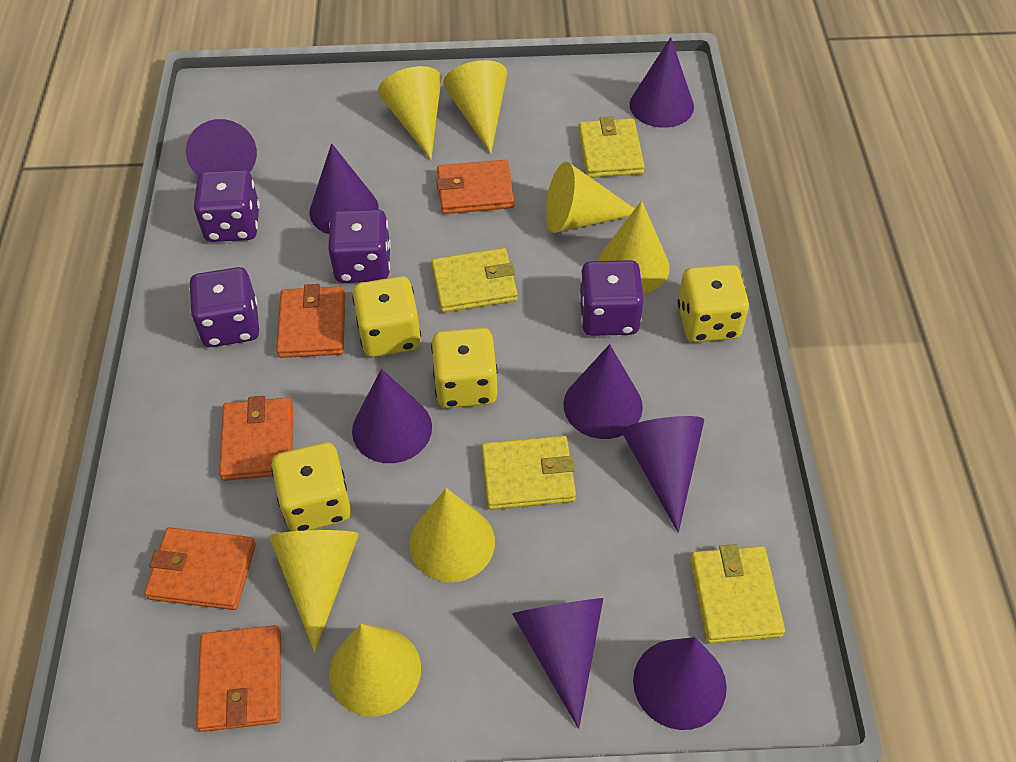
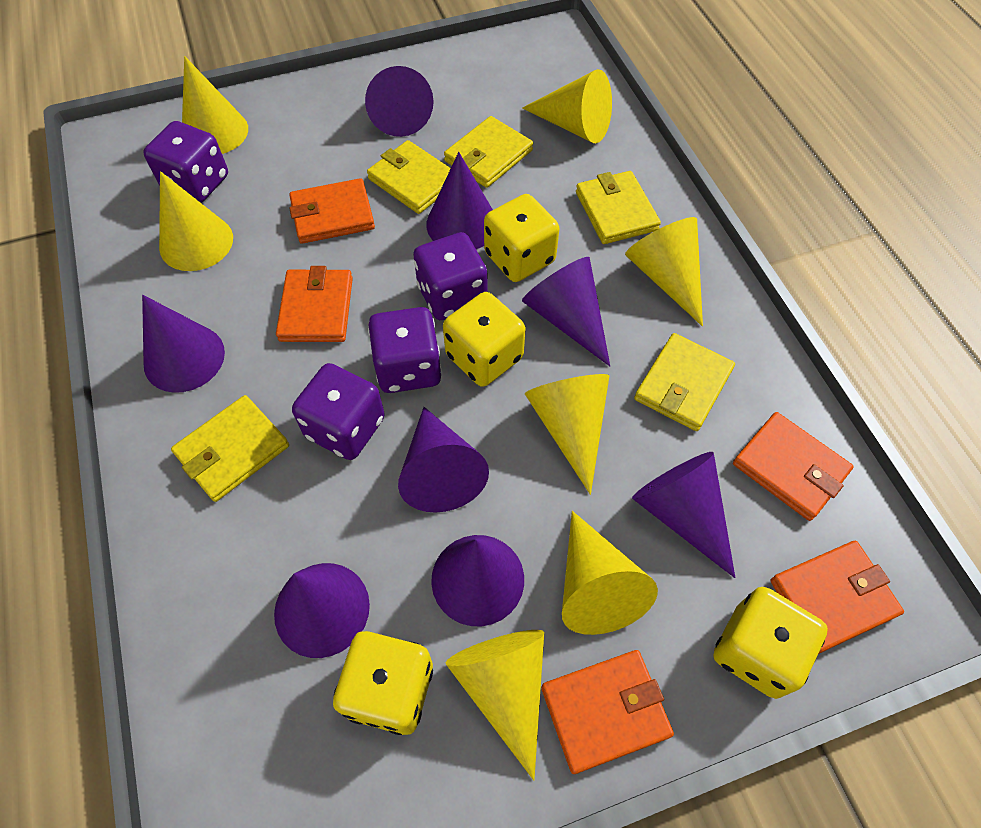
yellow wallet: 4 -> 5

